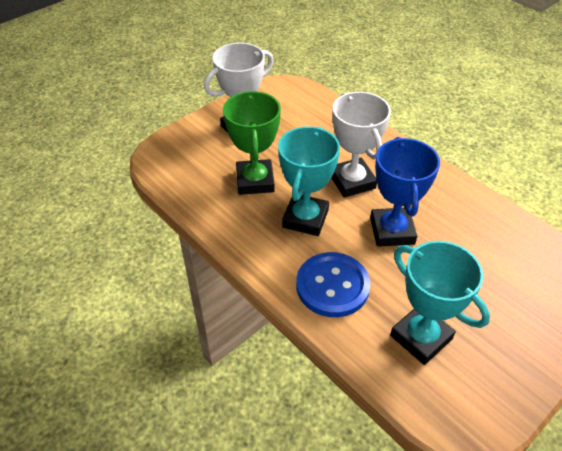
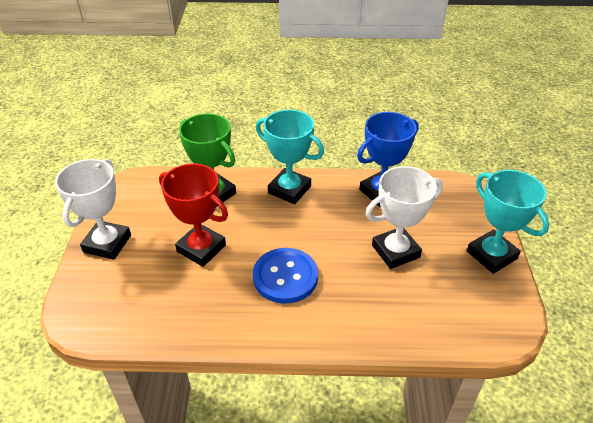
red trophy: 0 -> 1

